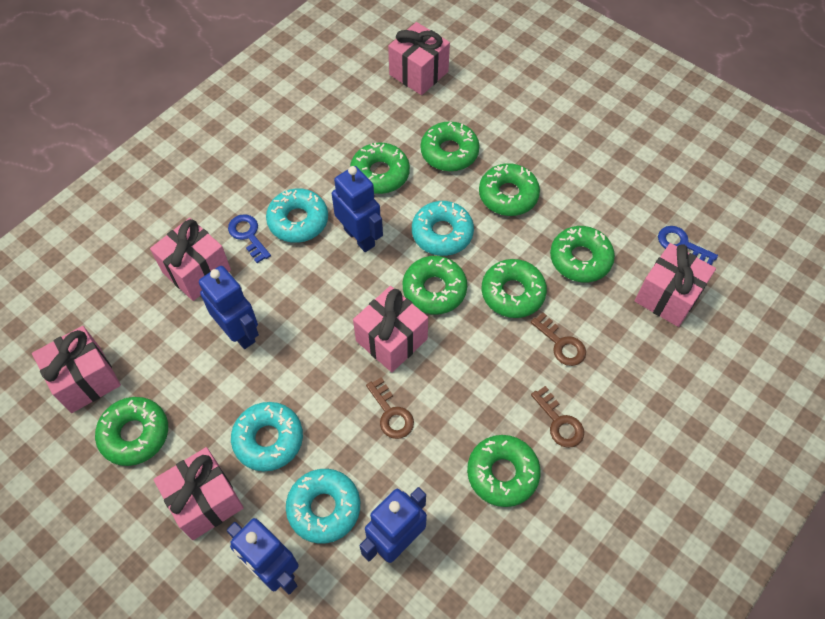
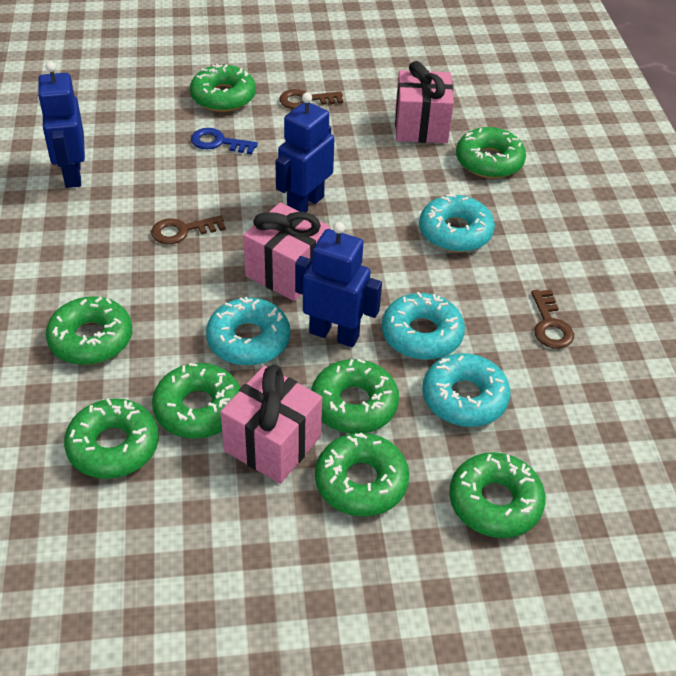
blue key: 2 -> 1
blue robot: 4 -> 3
pink gift: 6 -> 3

